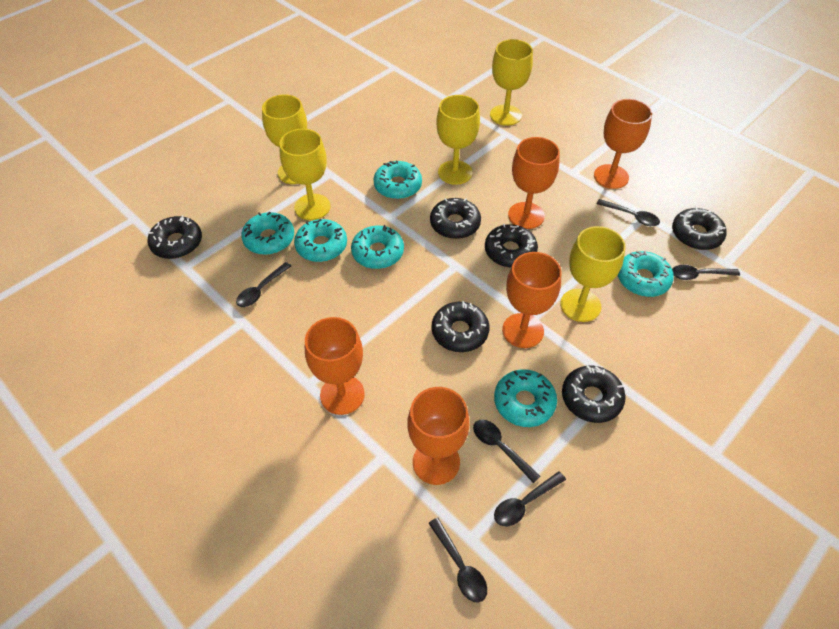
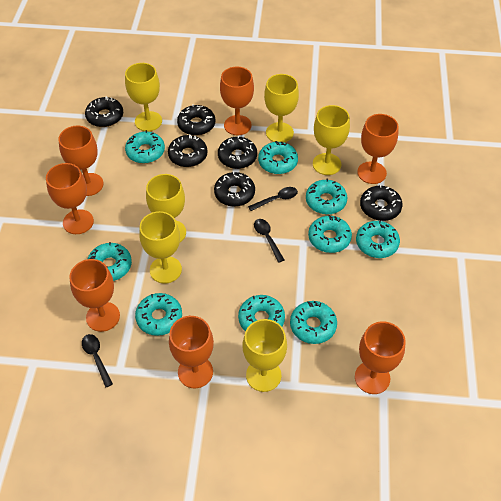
black spoon: 6 -> 3
orange goblet: 5 -> 7
turquoise donut: 6 -> 9
yellow goblet: 5 -> 6

